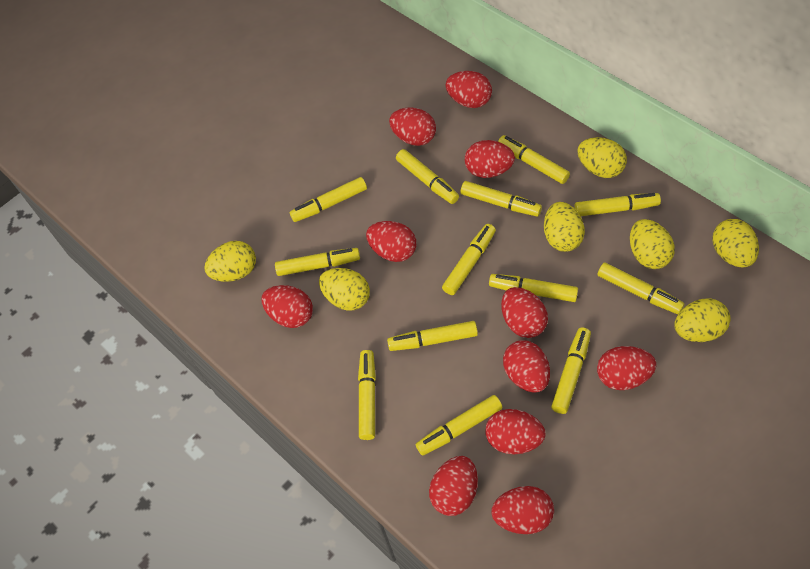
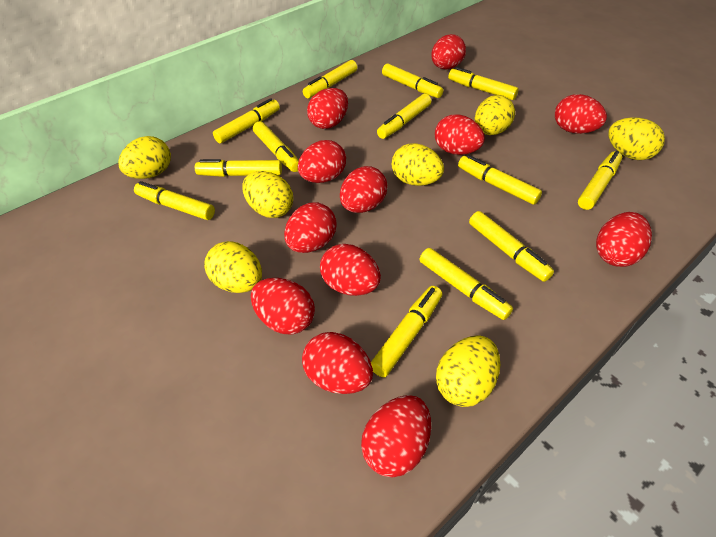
red egg: 11 -> 12

